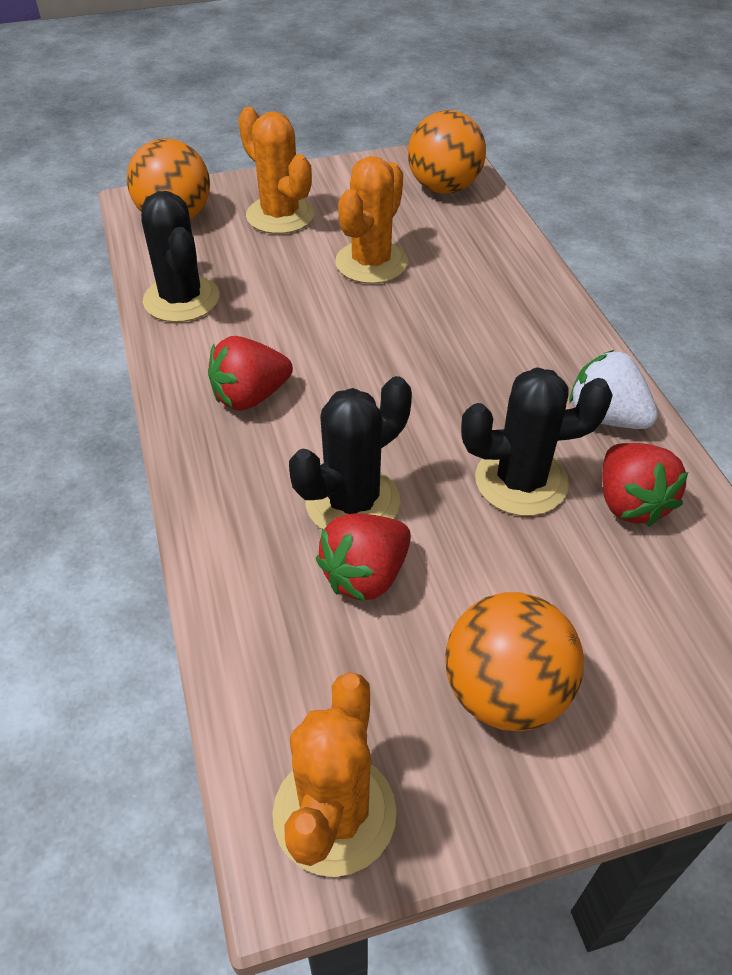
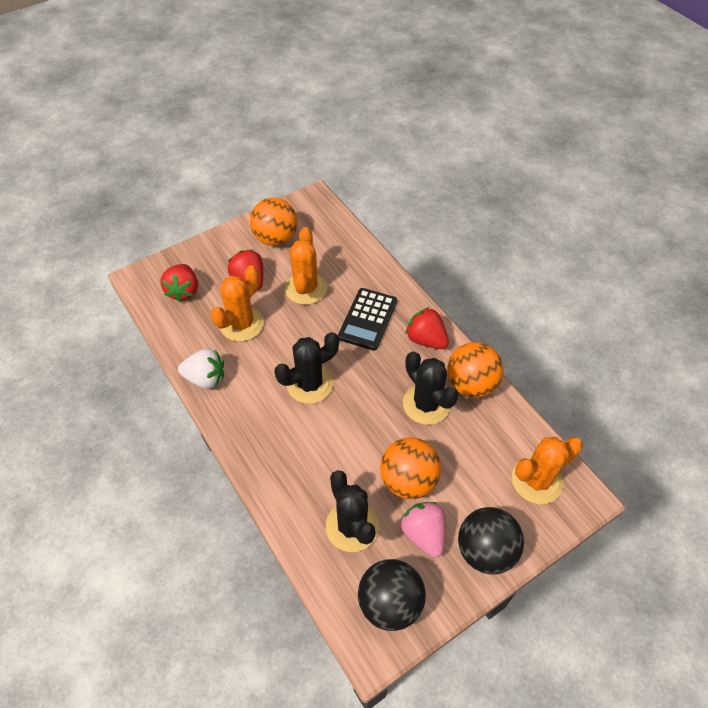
black ball: 0 -> 2
black calculator: 0 -> 1
pink strawberry: 0 -> 1

